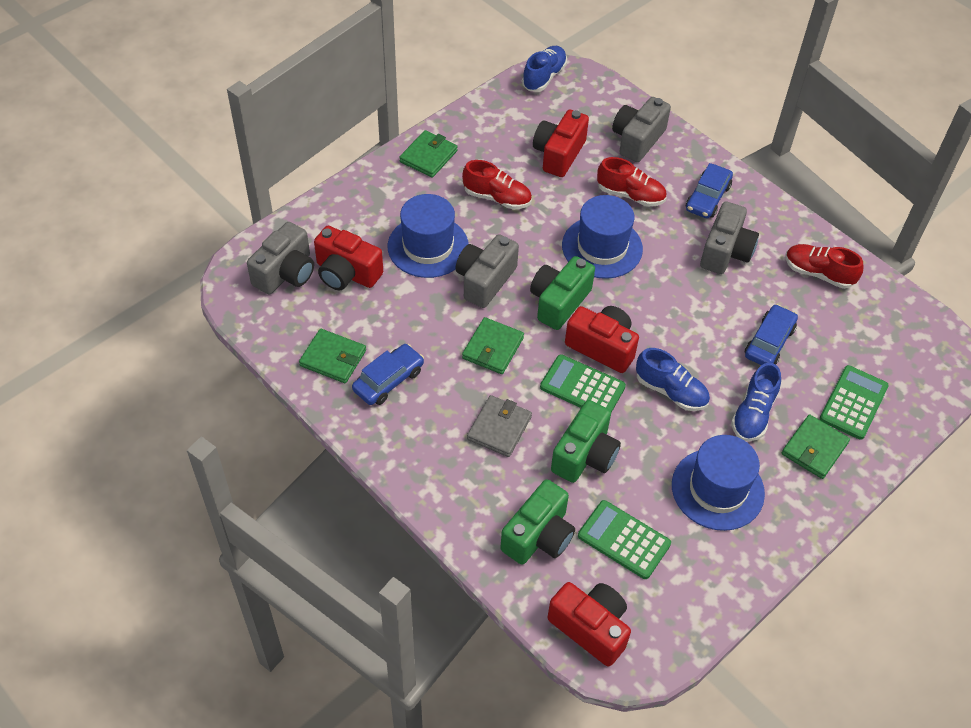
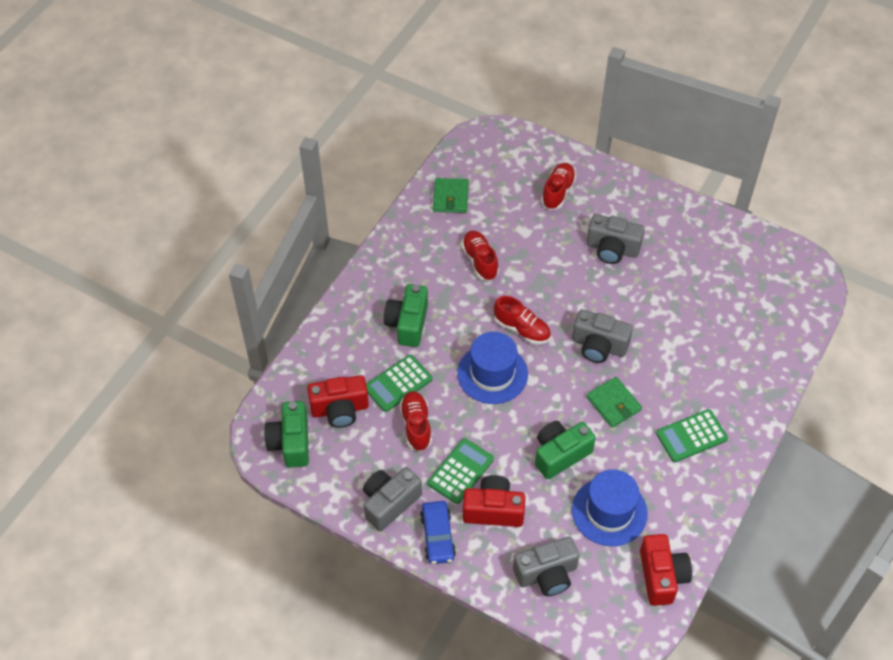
blue car: 3 -> 1
blue hat: 3 -> 2
blue shoe: 3 -> 0
green wallet: 4 -> 2
grey wallet: 1 -> 0
red camera: 4 -> 3
red shoe: 3 -> 4

